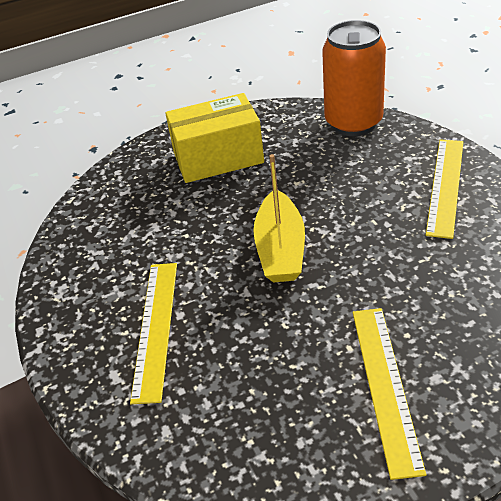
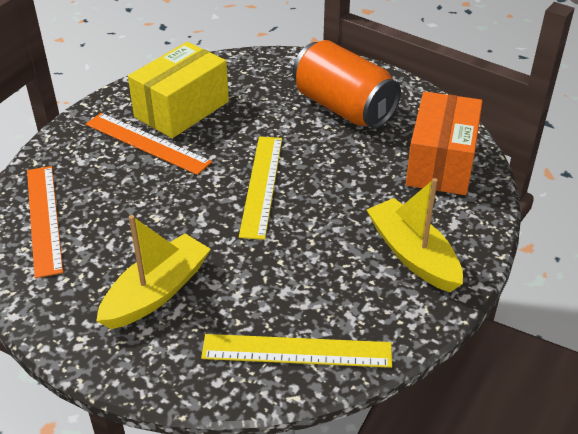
orange box: 0 -> 1
orange ruler: 0 -> 2
yellow boat: 1 -> 2
yellow ruler: 3 -> 2

